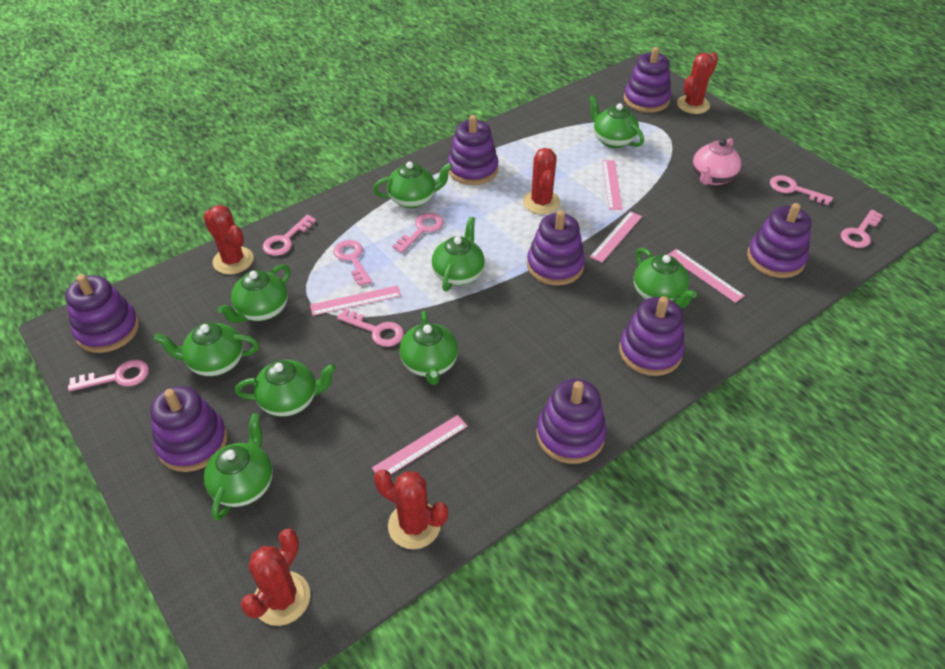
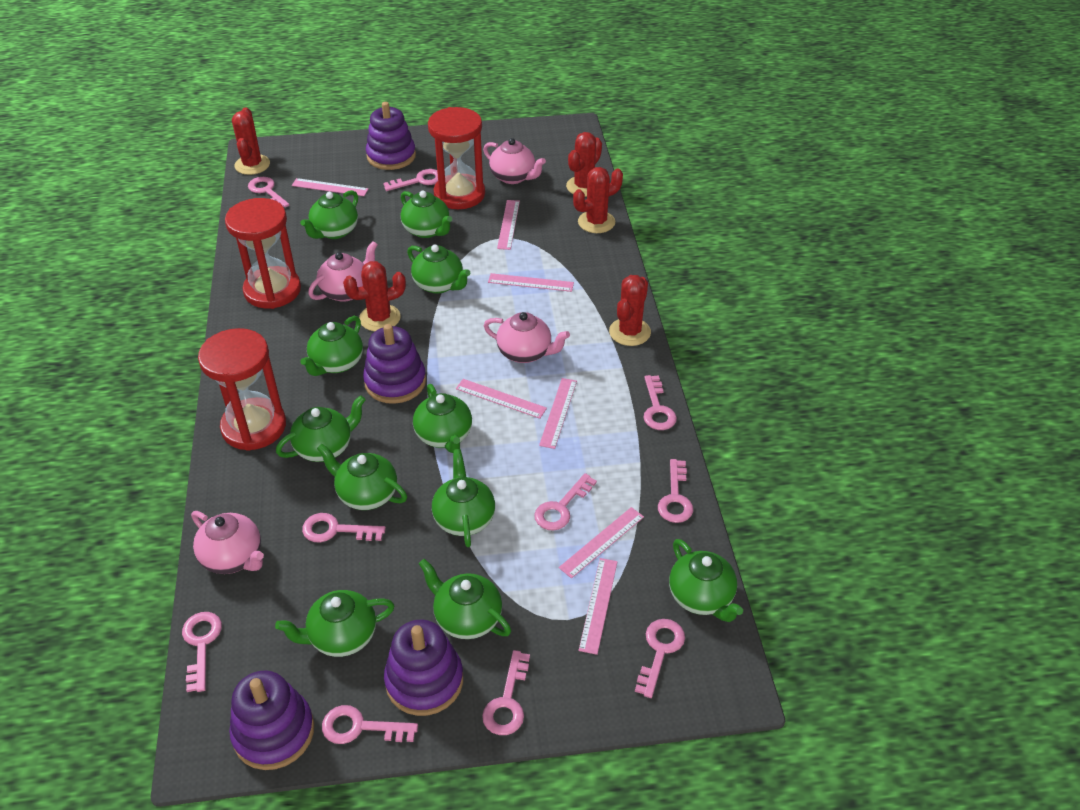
green teapot: 9 -> 11
pink key: 7 -> 10
pink ruler: 5 -> 7
pink teapot: 1 -> 4
purple stacking toy: 8 -> 4
red hourglass: 0 -> 3

